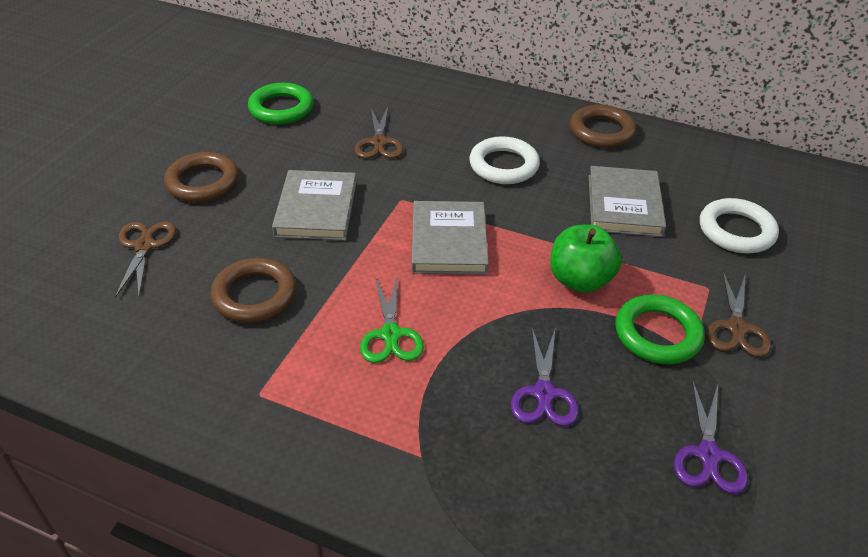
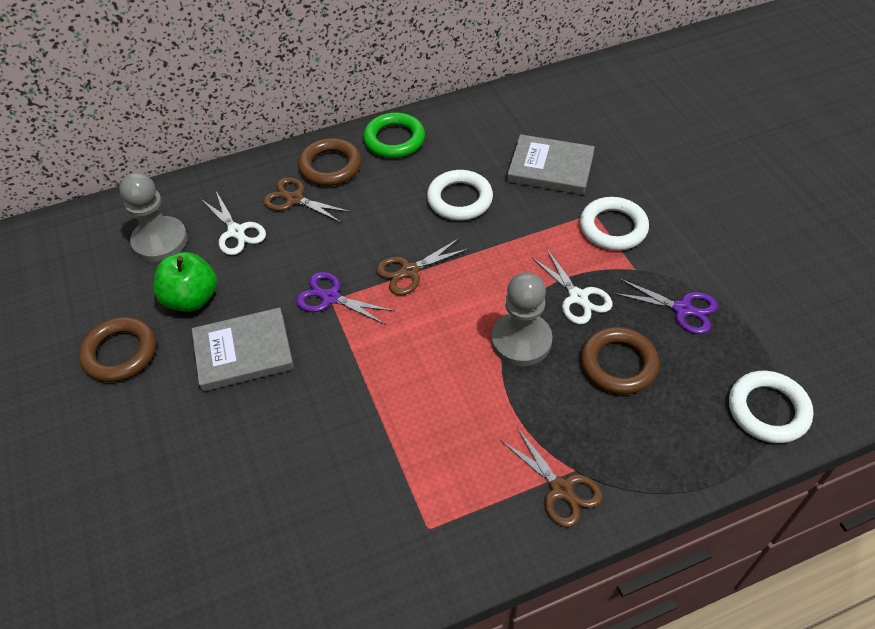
green ring: 2 -> 1
green scissors: 1 -> 0
grey book: 3 -> 2
grey pawn: 0 -> 2
white ring: 2 -> 3
white scissors: 0 -> 2

